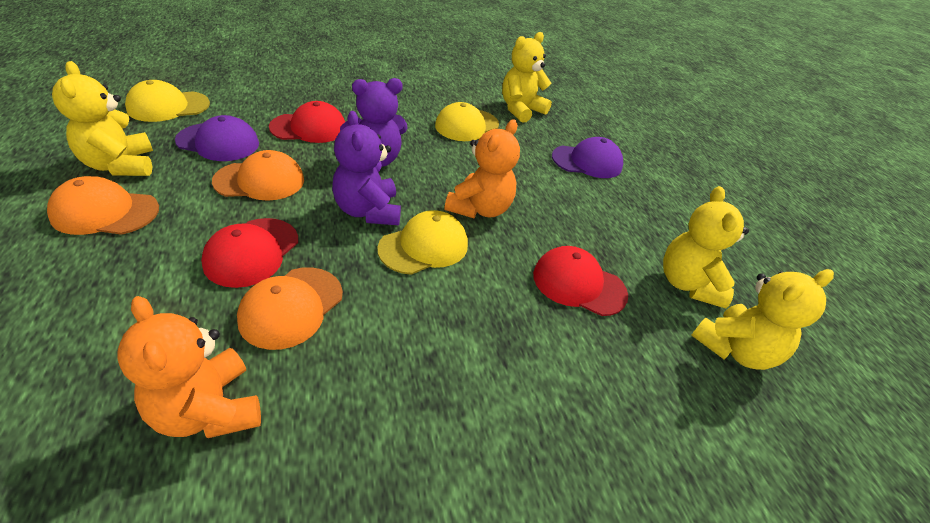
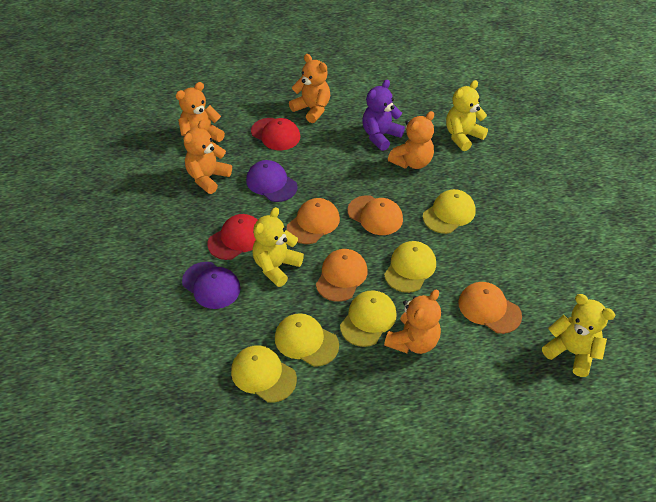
orange cap: 3 -> 4
orange teddy bear: 2 -> 5
purple teddy bear: 2 -> 1
red cap: 3 -> 2
yellow cap: 3 -> 5
yellow teddy bear: 4 -> 3

